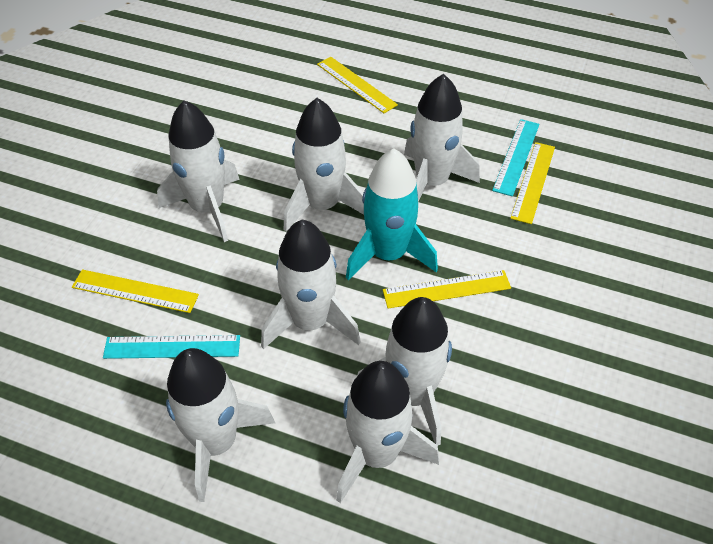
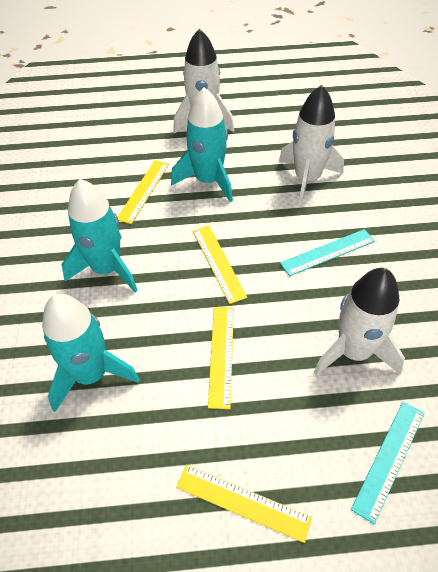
turquoise rocket: 1 -> 3
white rocket: 7 -> 3

